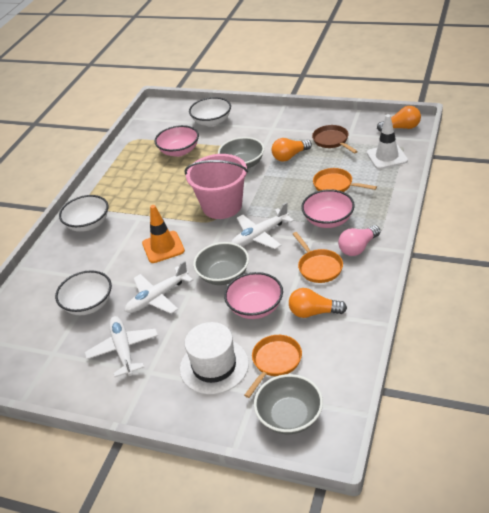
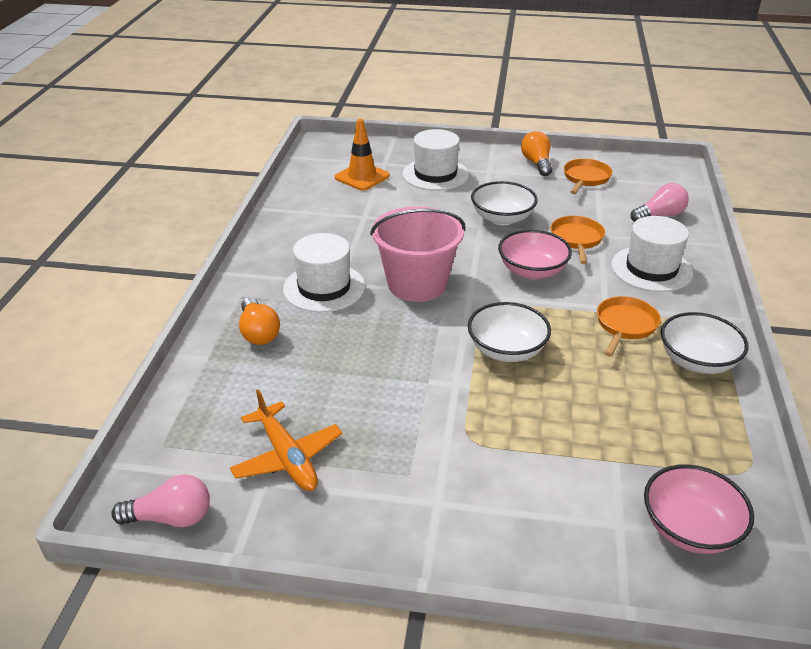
brown pan: 1 -> 0
grey bowl: 3 -> 0
orange light bulb: 3 -> 2
orange plane: 0 -> 1
pink bowl: 3 -> 2
pink light bulb: 1 -> 2
white hat: 1 -> 3
white plane: 3 -> 0
white traffic cone: 1 -> 0

